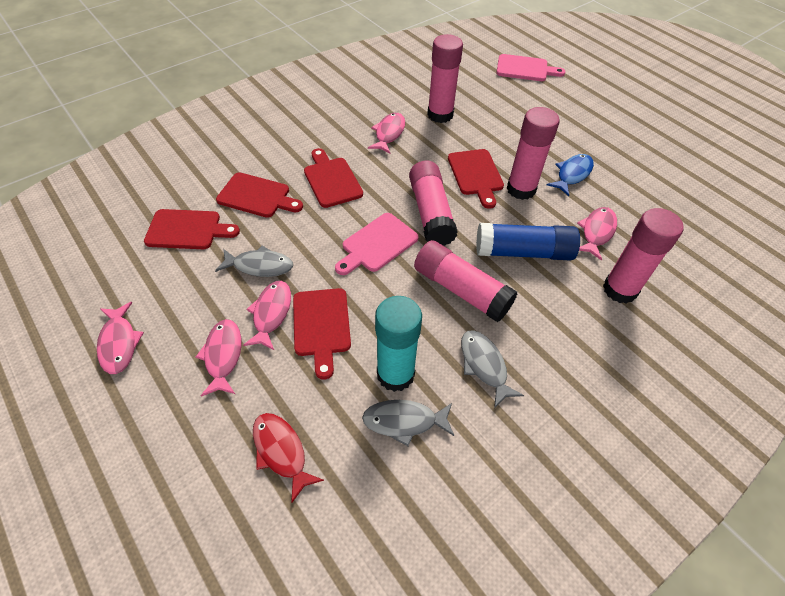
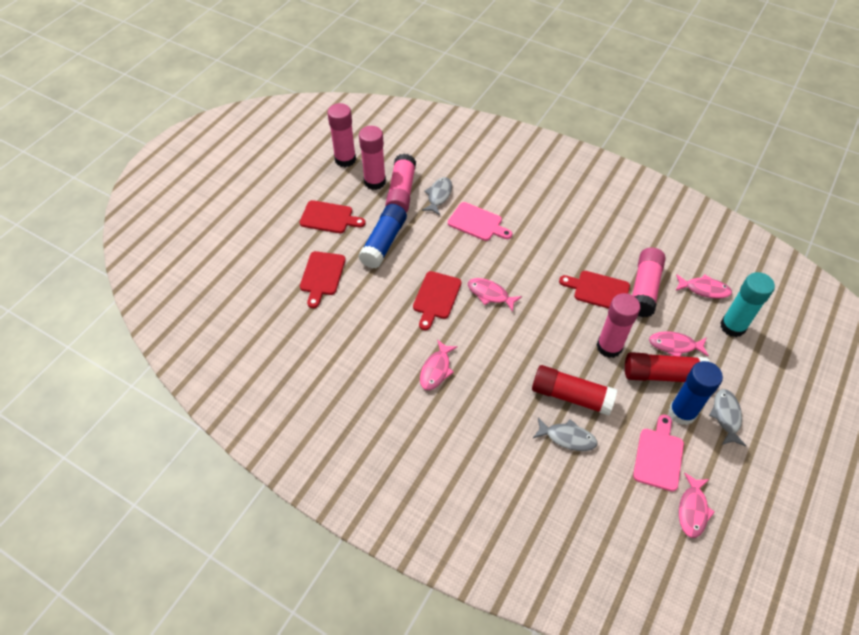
blue fish: 1 -> 0
blue glue stick: 1 -> 2
red cutting board: 5 -> 4
red fish: 1 -> 0
red glue stick: 0 -> 2

